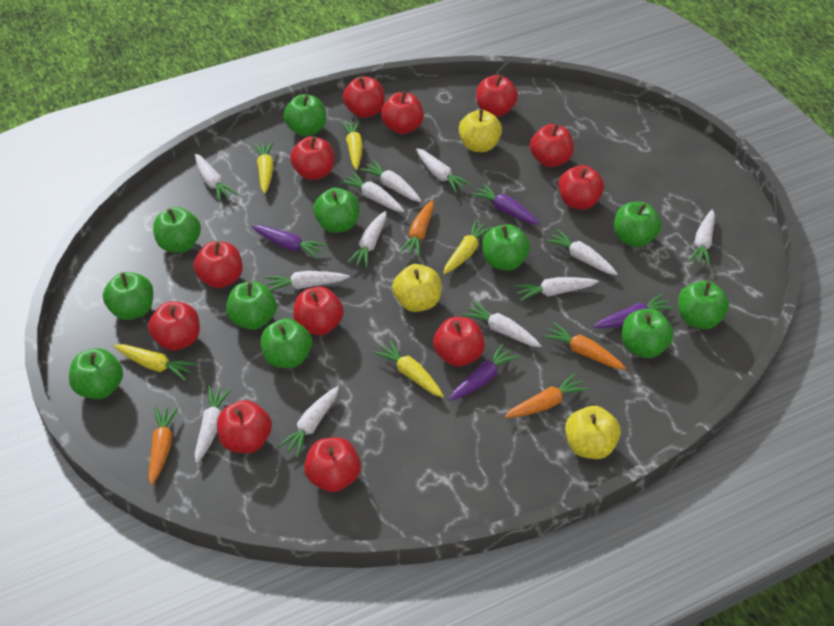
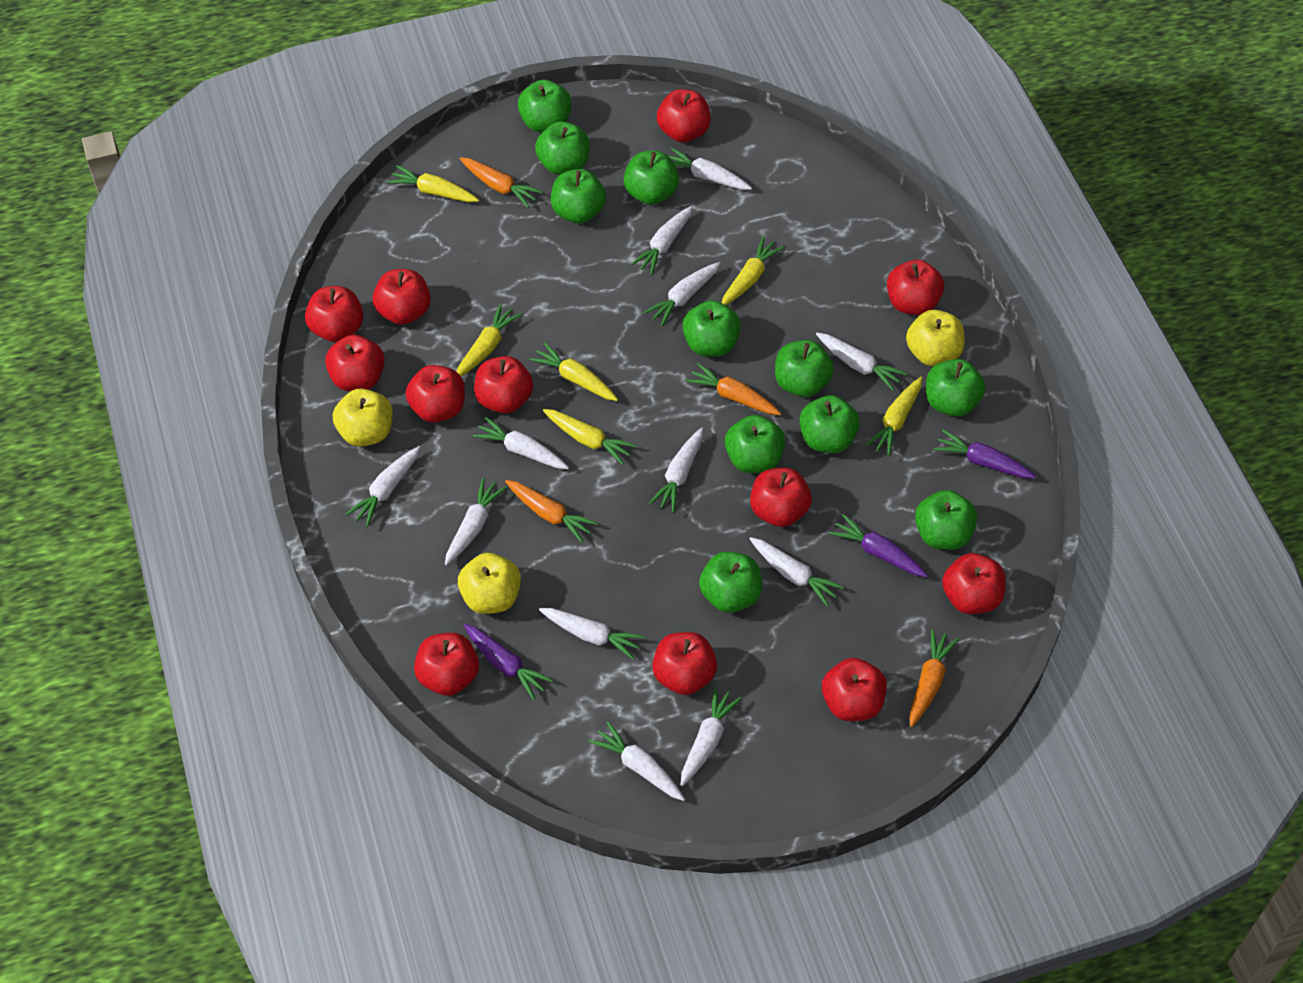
purple carrot: 4 -> 3
yellow carrot: 5 -> 6

